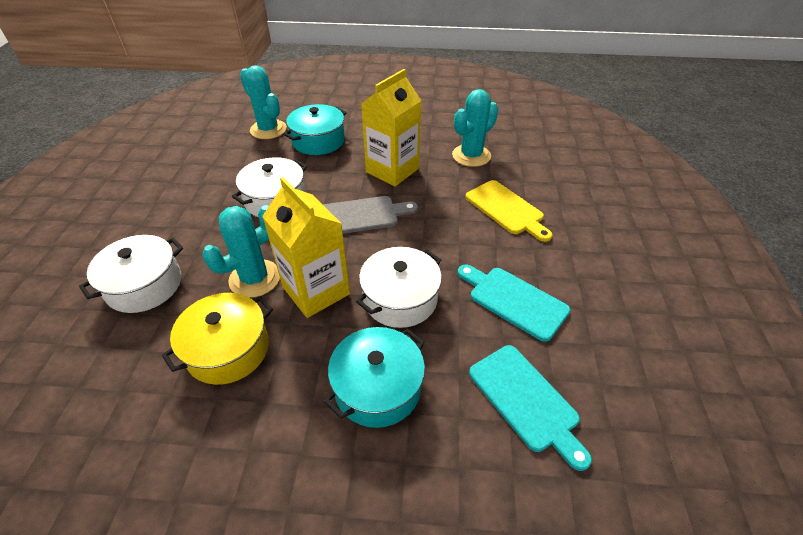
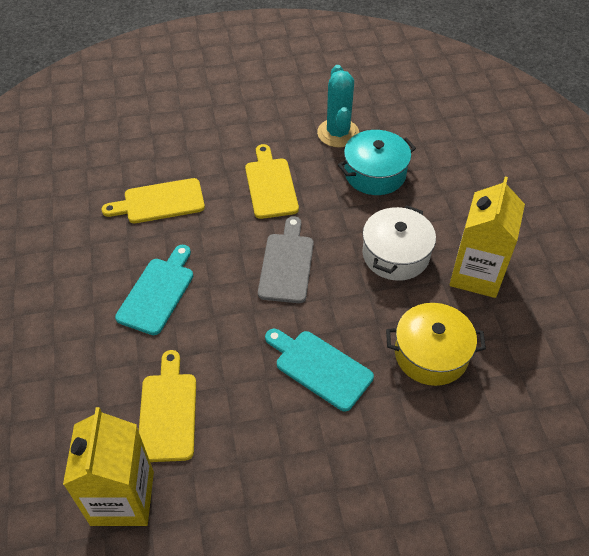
turquoise cactus: 3 -> 1
turquoise pot: 2 -> 1
white pot: 3 -> 1
yellow cutting board: 1 -> 3

